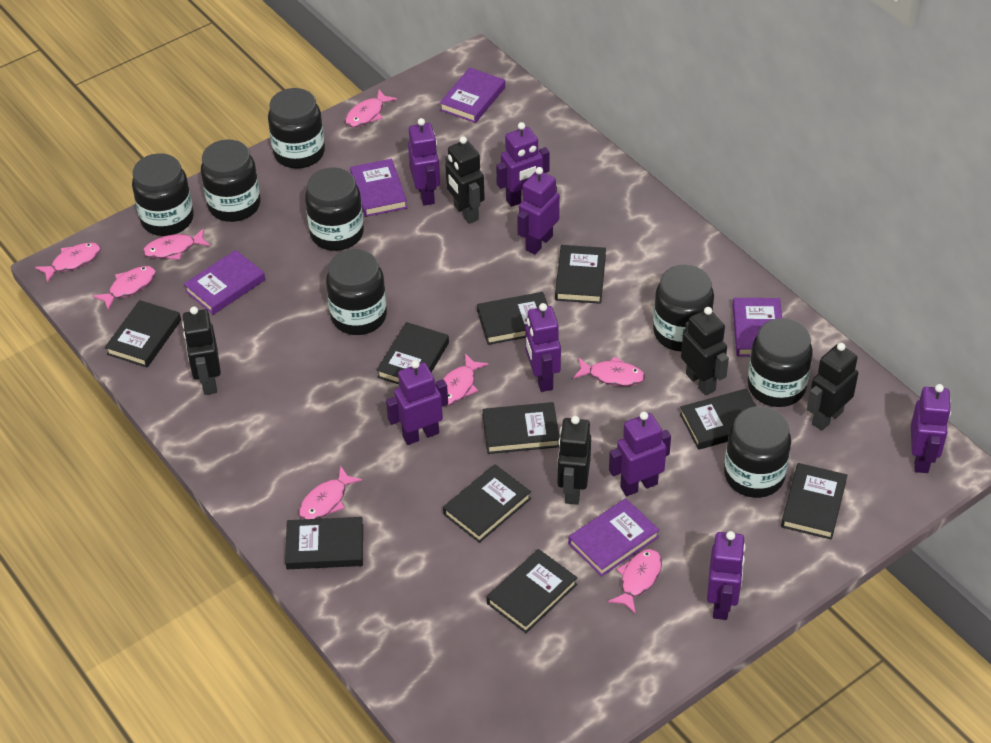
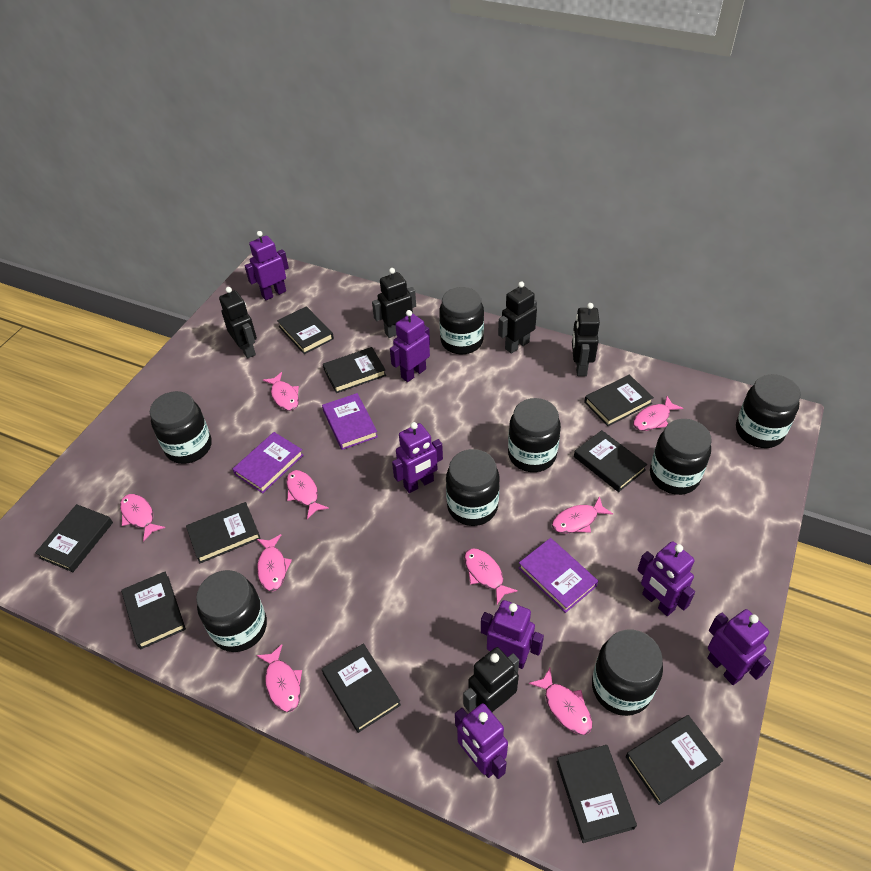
pink fish: 8 -> 9
purple book: 5 -> 3
purple robot: 8 -> 7

